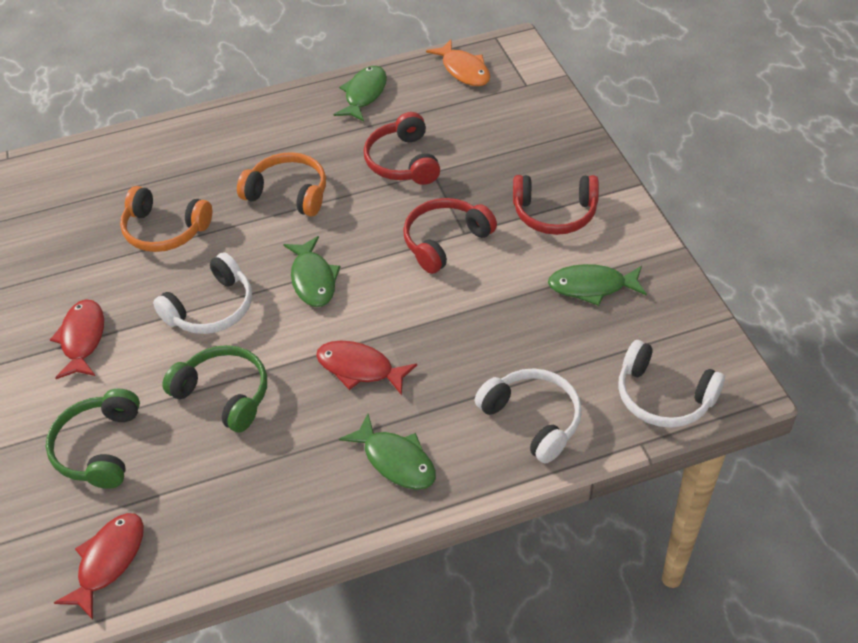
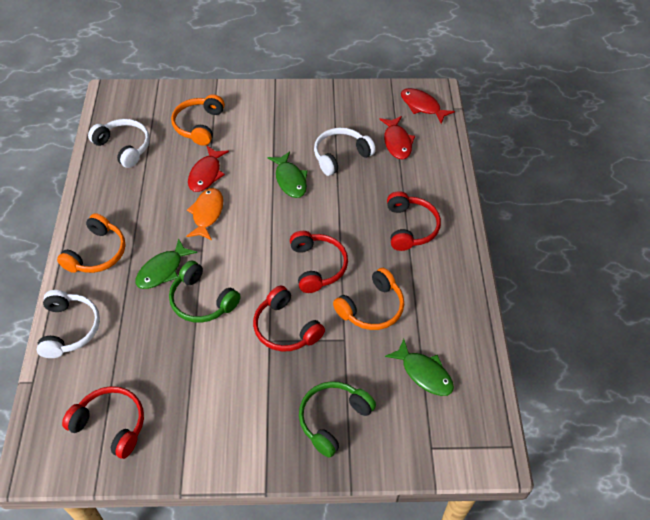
green fish: 4 -> 3
orange headphones: 2 -> 3
red headphones: 3 -> 4

